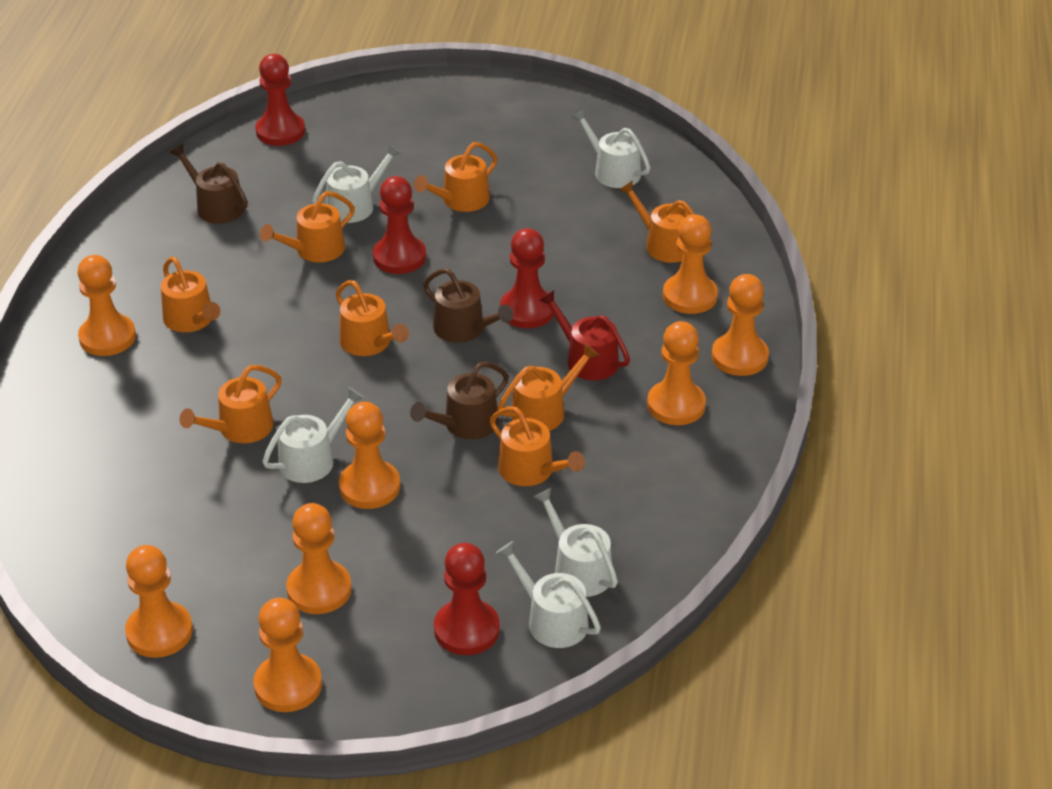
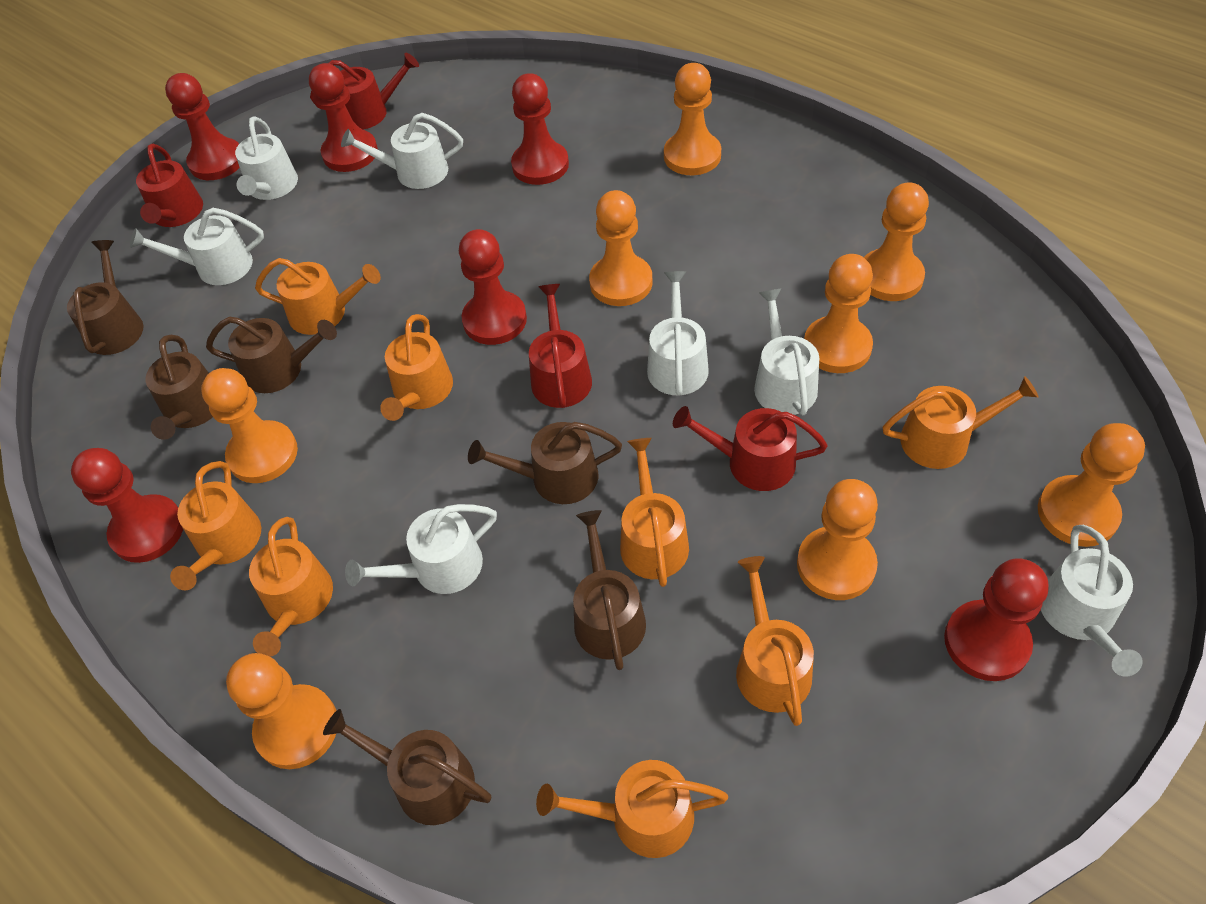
brown watering can: 3 -> 6
red pawn: 4 -> 6
red watering can: 1 -> 4
white watering can: 5 -> 7

